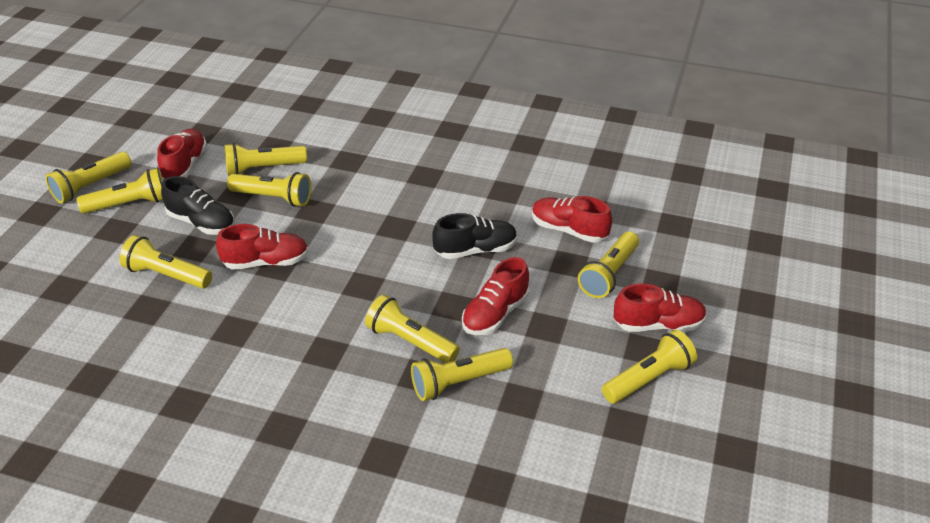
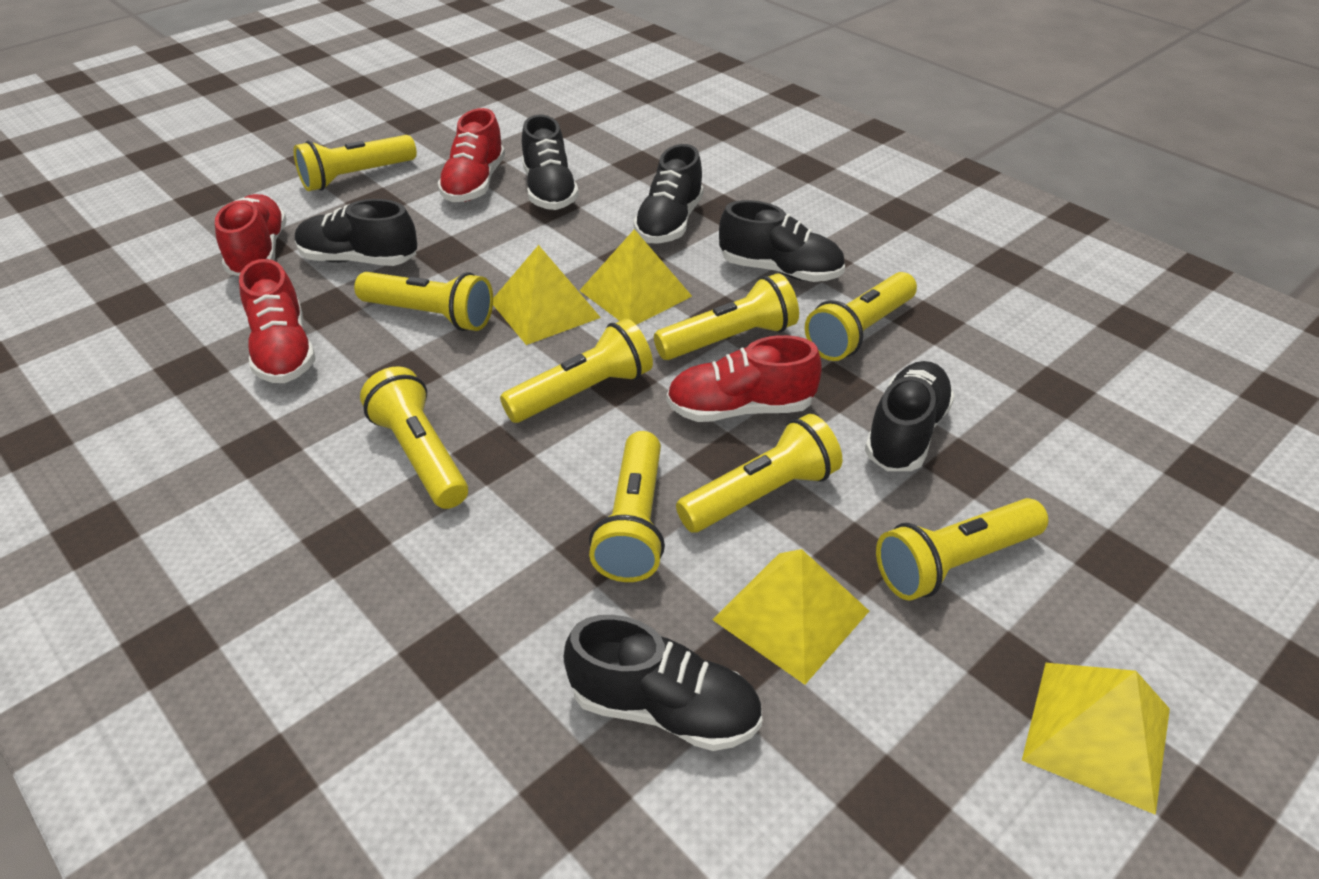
black shoe: 2 -> 6
red shoe: 5 -> 4
yellow pyramid: 0 -> 4

